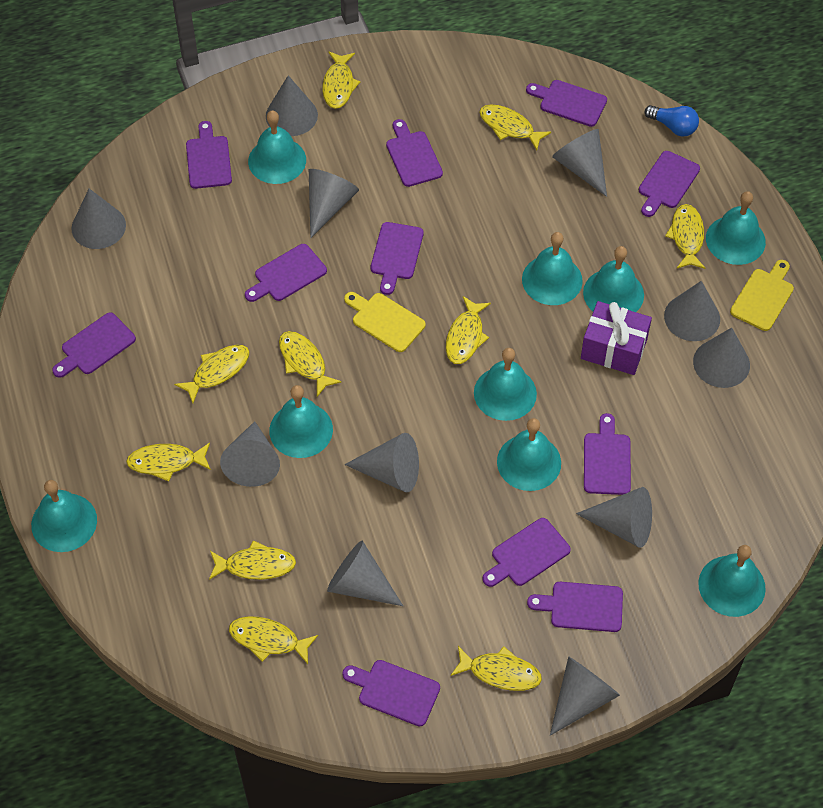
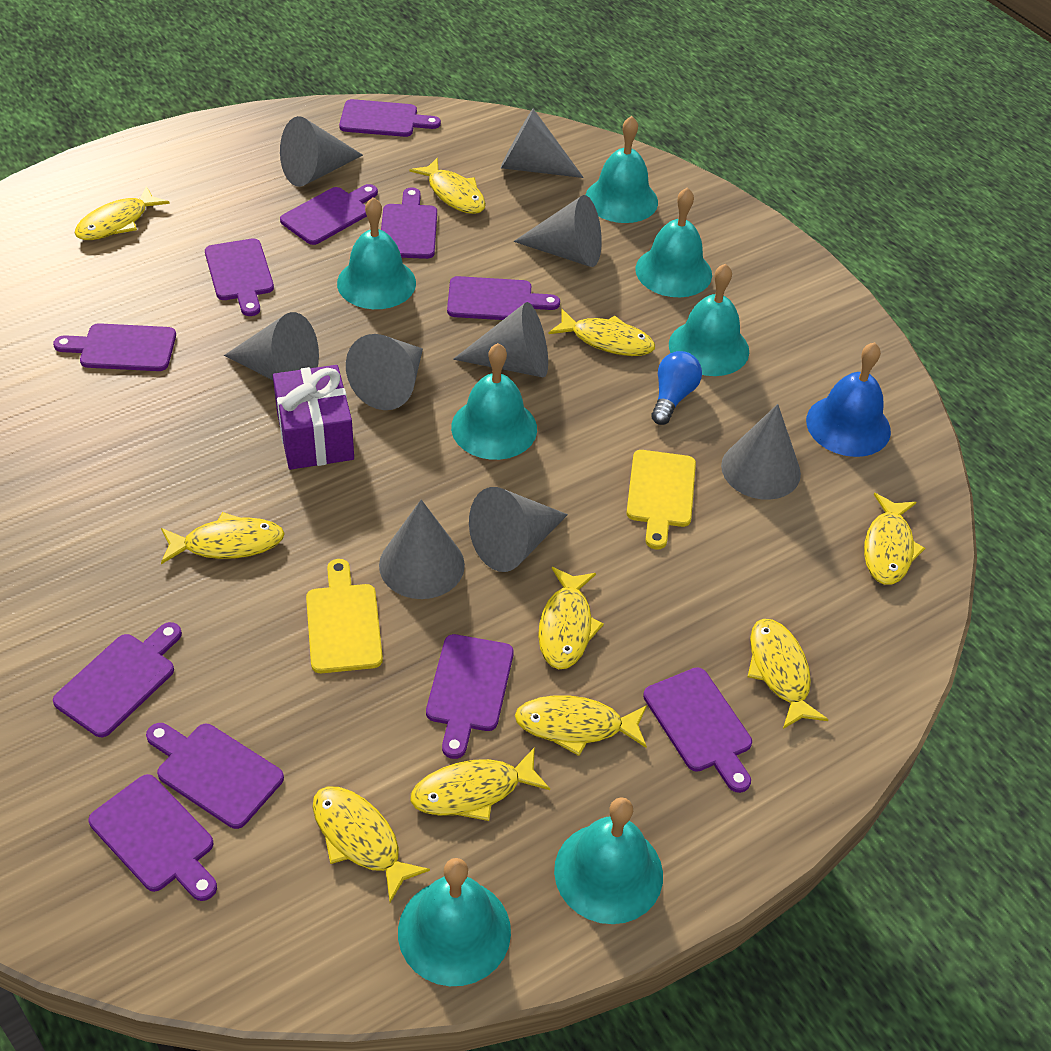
blue bell: 0 -> 1
grey cone: 11 -> 9
turquoise bell: 9 -> 7

